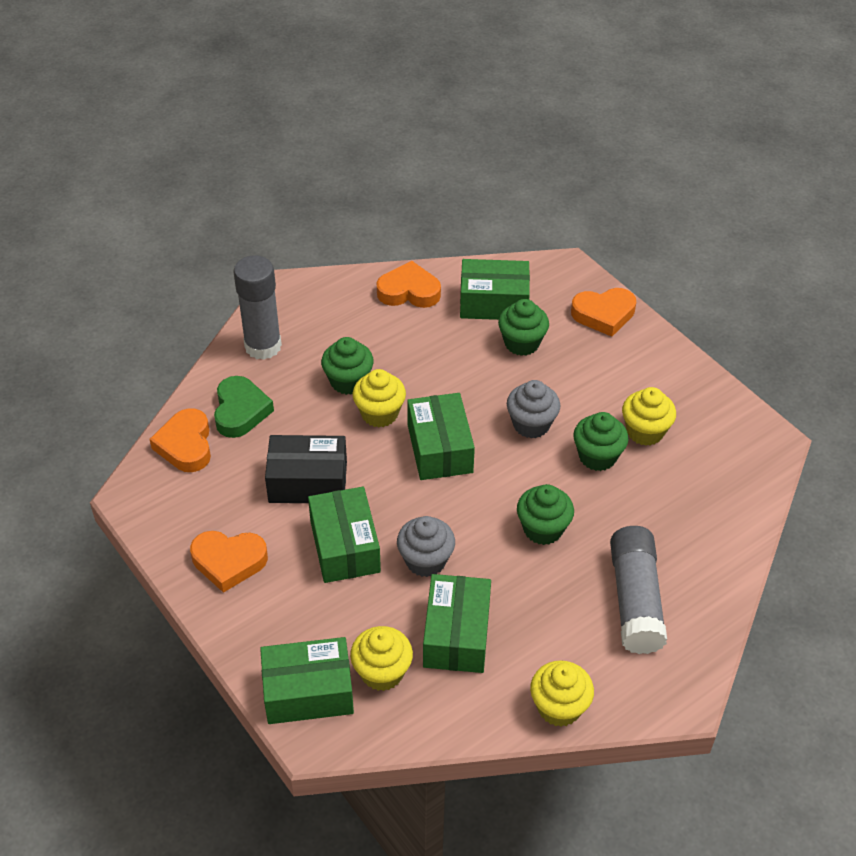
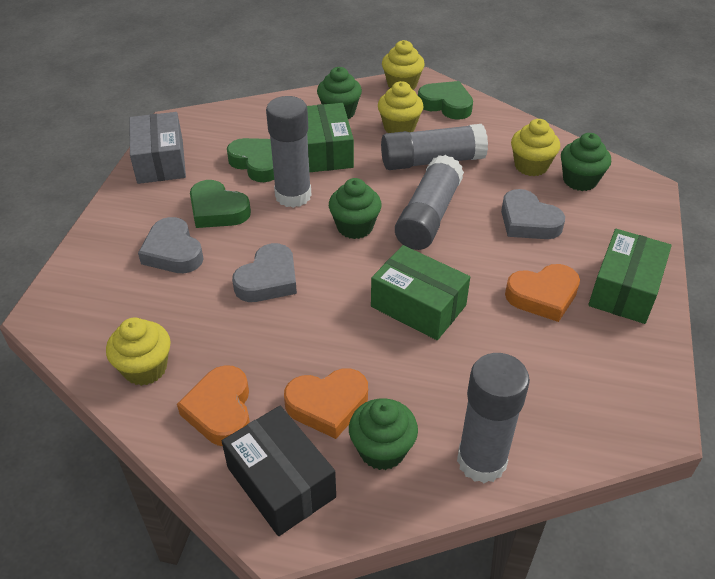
green box: 5 -> 3
green heart: 1 -> 3
grey box: 0 -> 1
grey cupcake: 2 -> 0
grey glue stick: 2 -> 4
grey heart: 0 -> 3
orange heart: 4 -> 3

